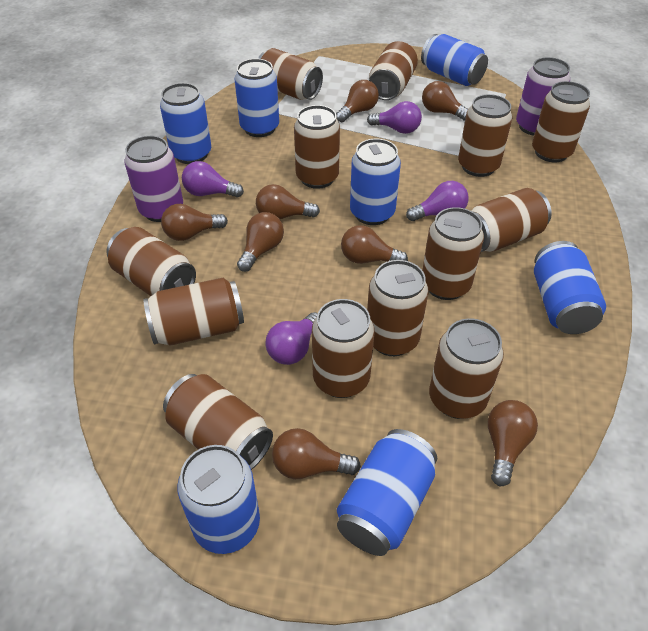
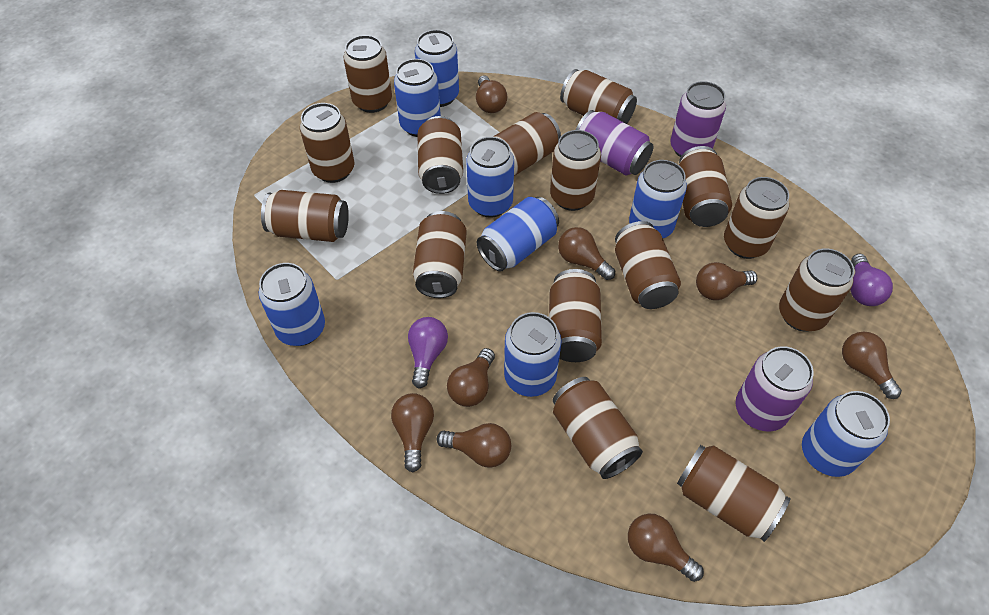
blue can: 7 -> 8
brown can: 13 -> 15
purple can: 2 -> 3
purple light bulb: 4 -> 2

